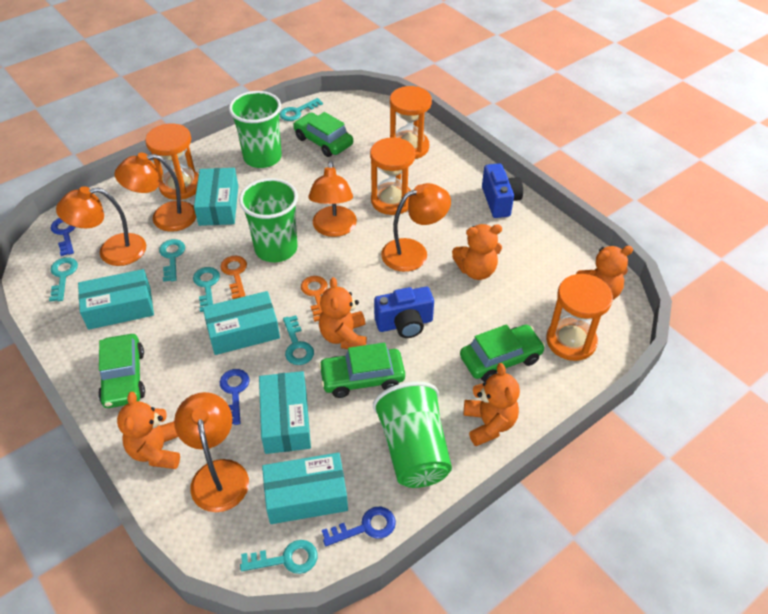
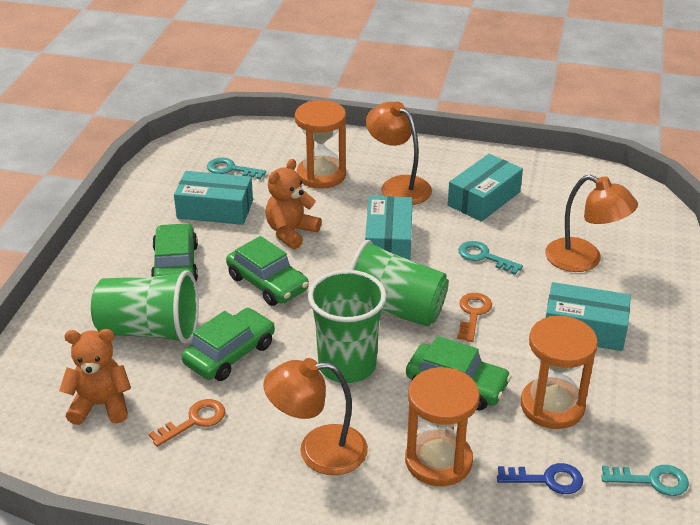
blue camera: 2 -> 0
blue key: 3 -> 1
orange hourglass: 4 -> 3
orange lamp: 5 -> 3
orange teddy bear: 5 -> 2
turquoise box: 5 -> 4
turquoise key: 6 -> 3

